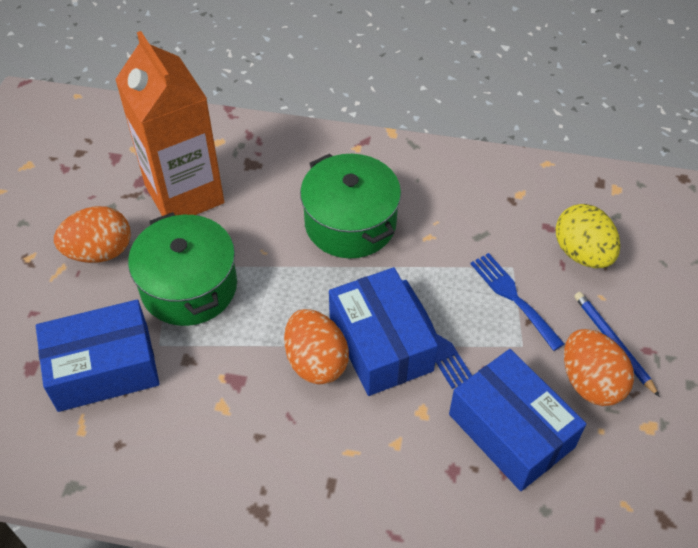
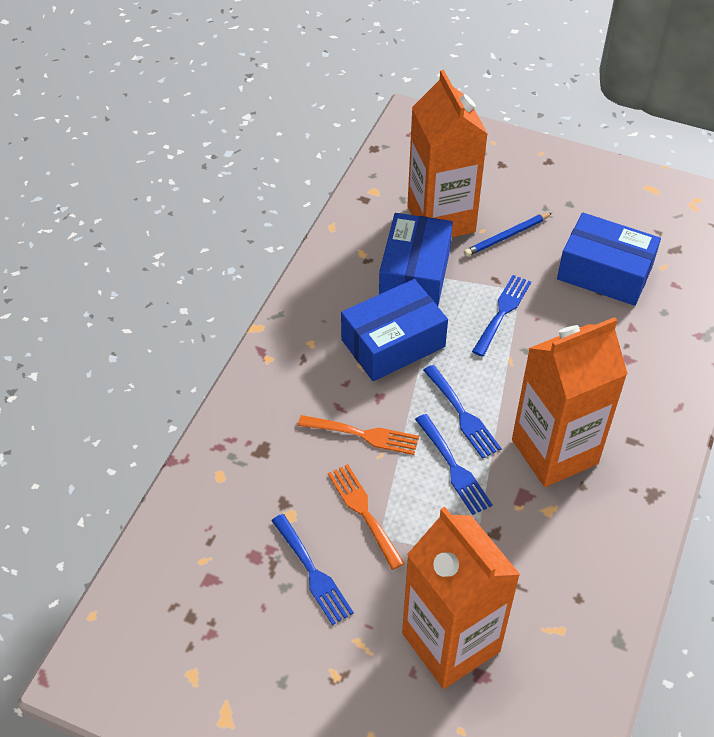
blue fork: 2 -> 4
green pot: 2 -> 0
orange carton: 1 -> 3
orange egg: 3 -> 0
orange fork: 0 -> 2
yellow egg: 1 -> 0

